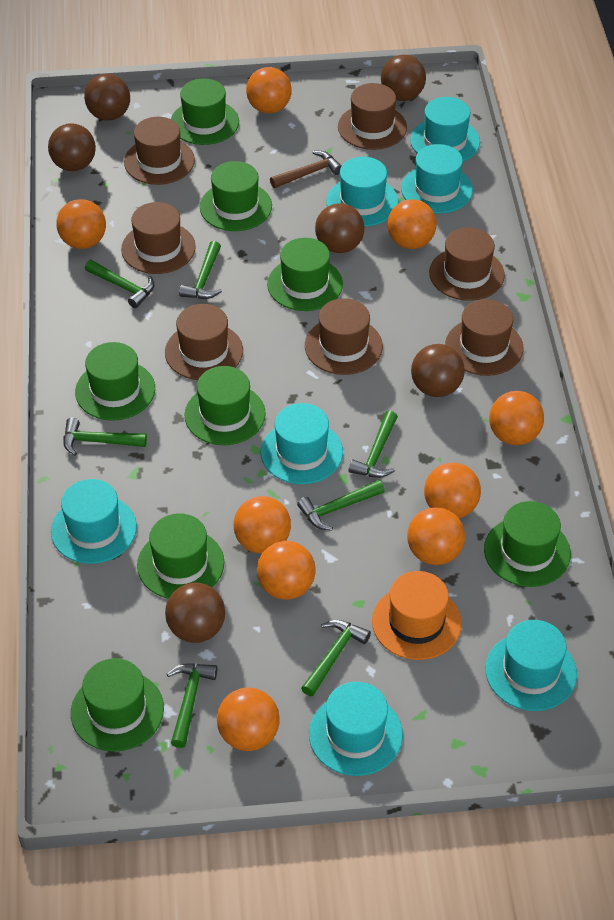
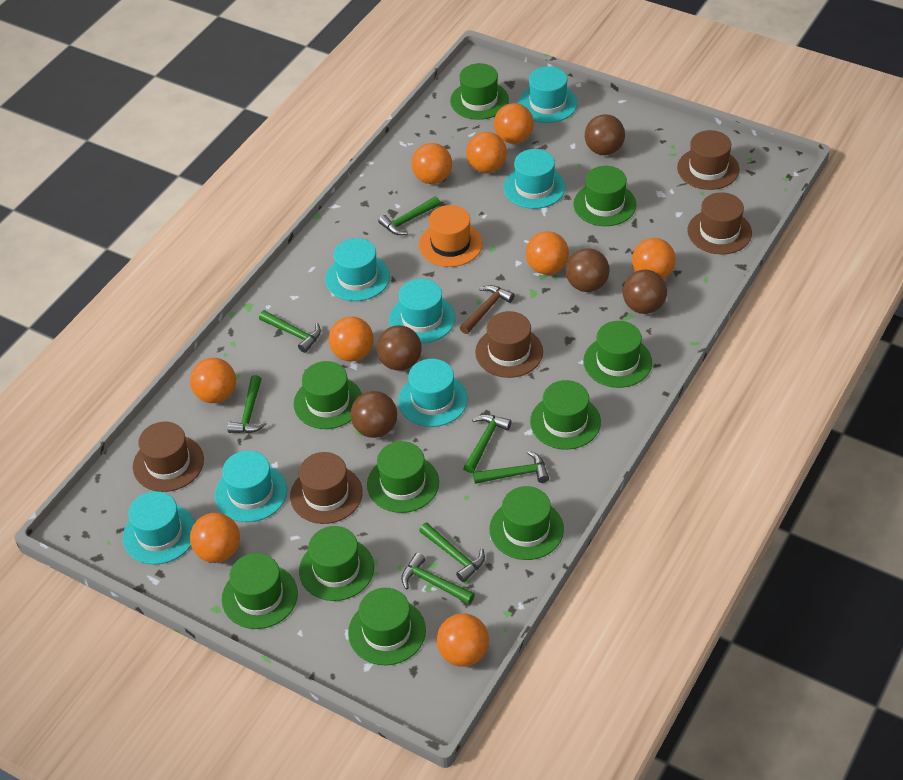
brown ball: 6 -> 5
brown hat: 7 -> 5
green hat: 8 -> 10

